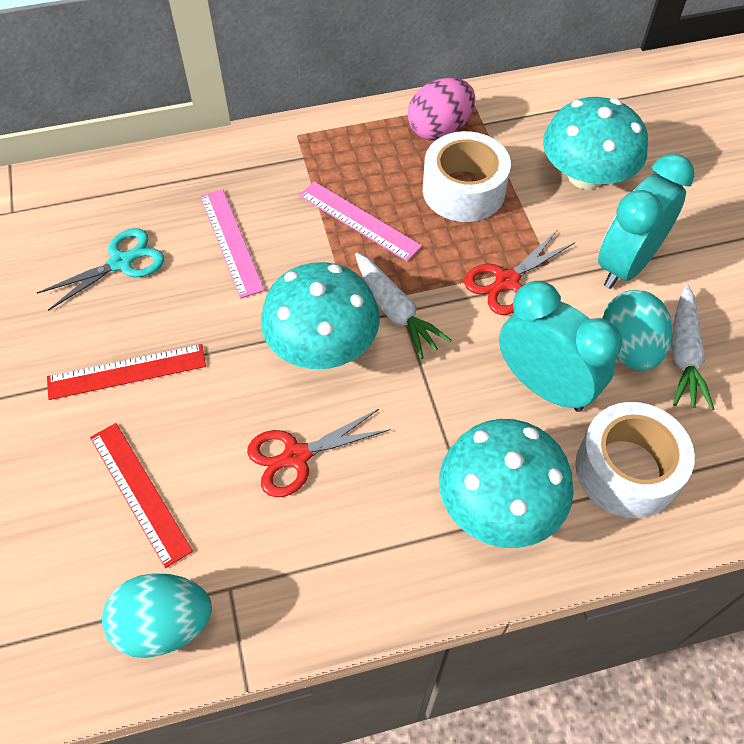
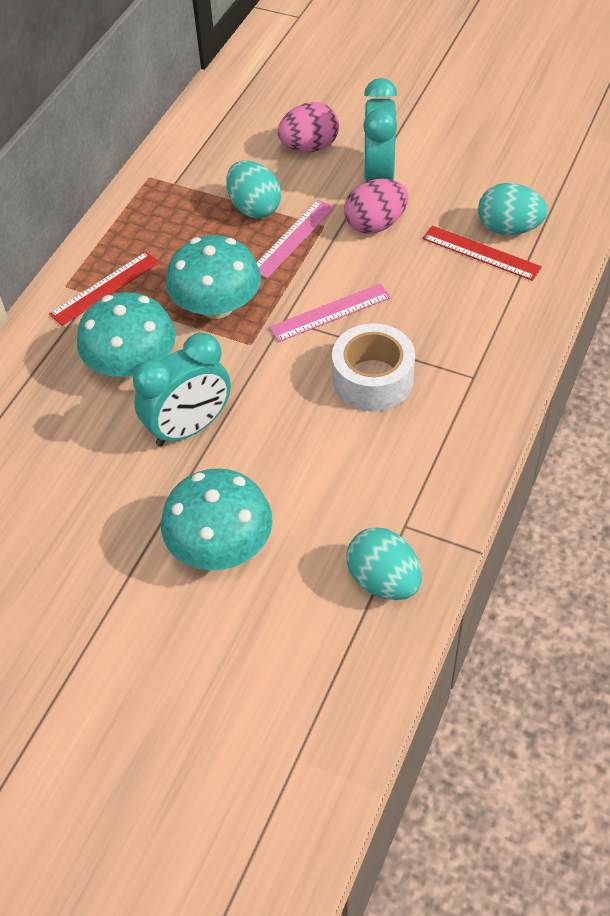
pink egg: 1 -> 2
red scissors: 2 -> 0
turquoise egg: 2 -> 3
turquoise scissors: 1 -> 0
white carrot: 2 -> 0
white tape: 2 -> 1

